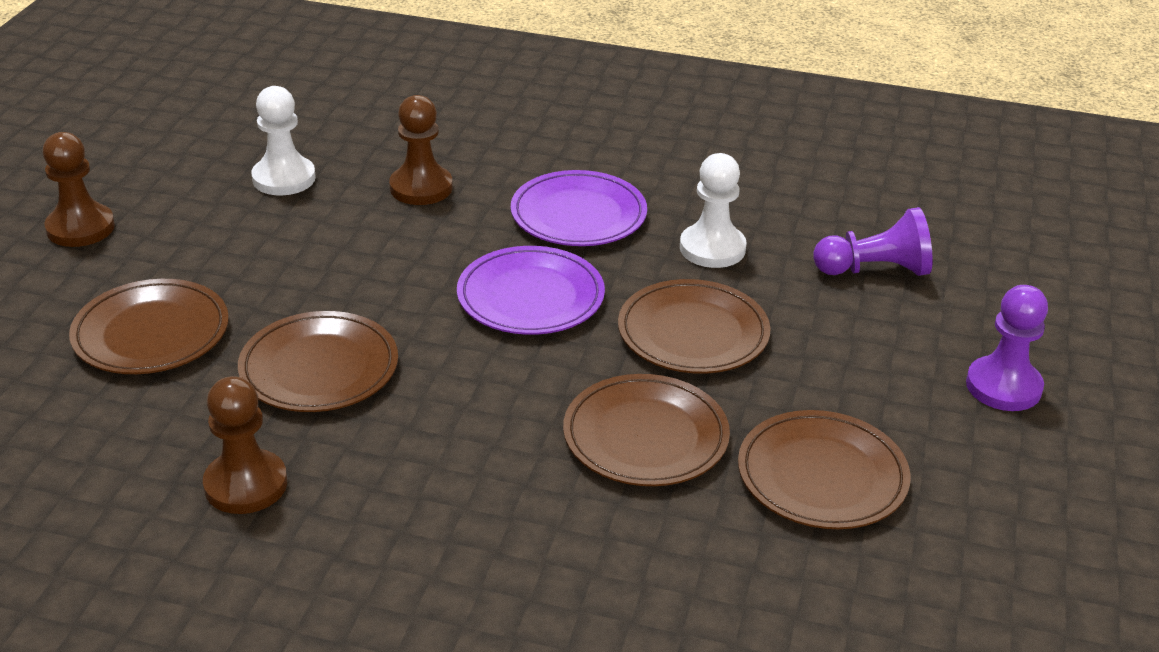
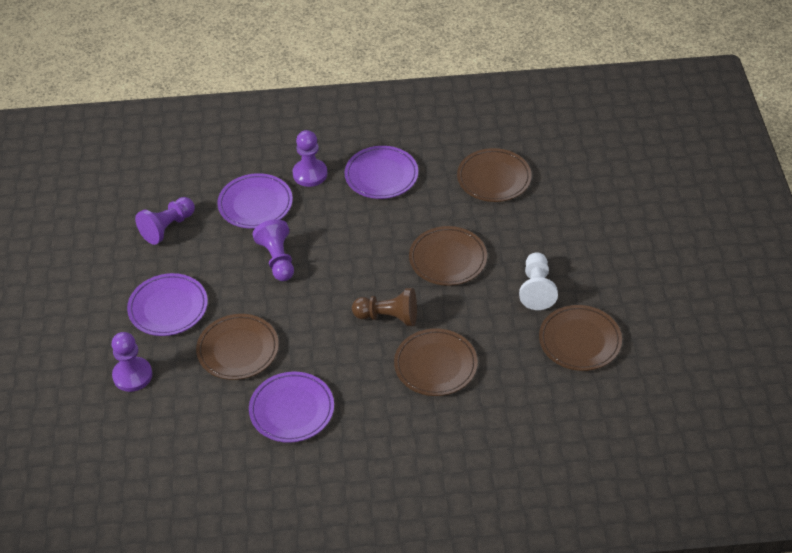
brown pawn: 3 -> 1
purple pawn: 2 -> 4
purple plate: 2 -> 4
white pawn: 2 -> 1

